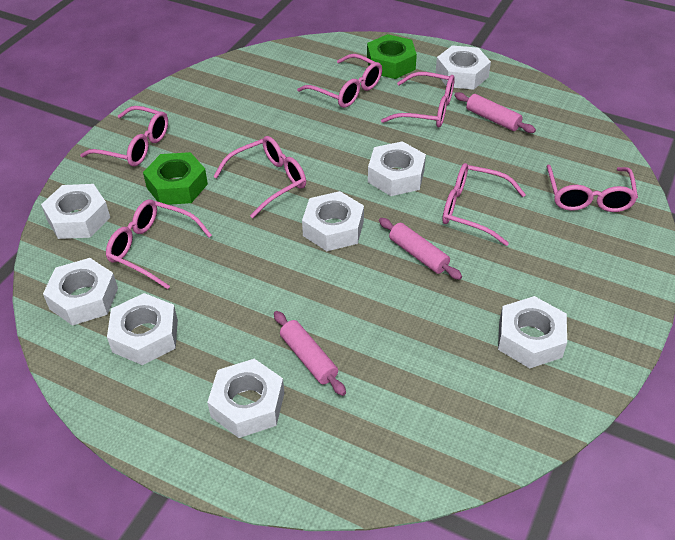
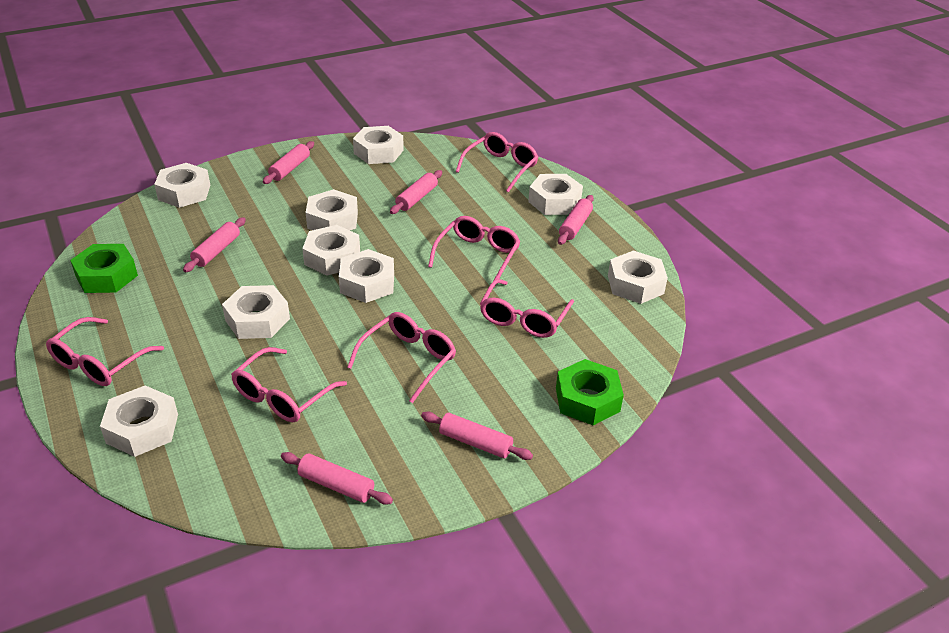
pink glasses: 7 -> 6
pink rolling pin: 3 -> 6
white nut: 8 -> 9

